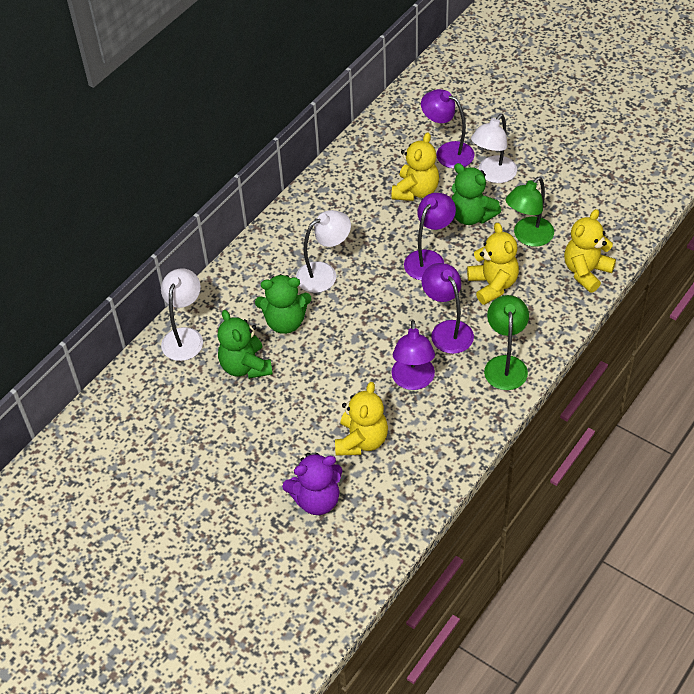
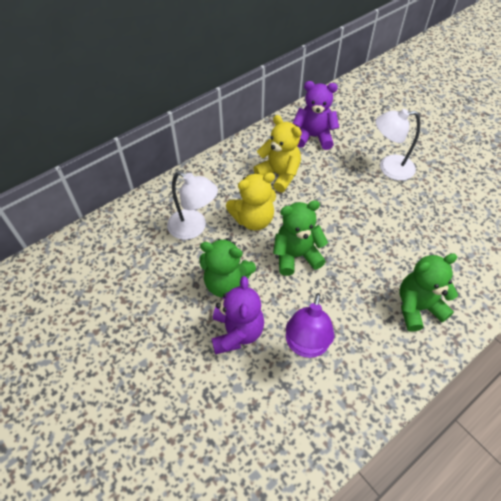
green lamp: 2 -> 0
purple lamp: 4 -> 1
purple teddy bear: 1 -> 2
white lamp: 3 -> 2
yellow teddy bear: 4 -> 2

